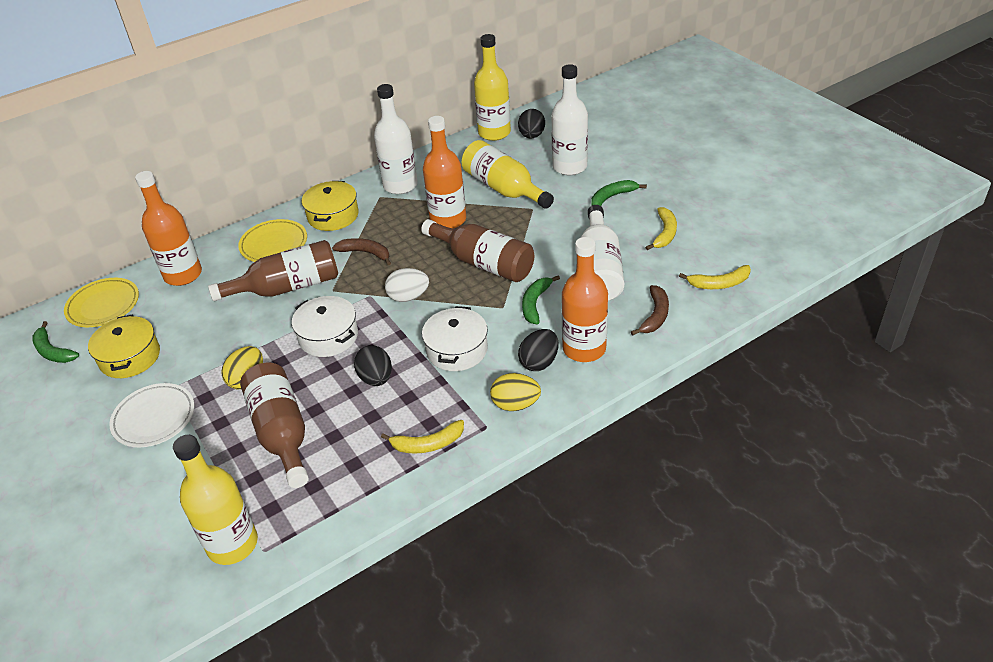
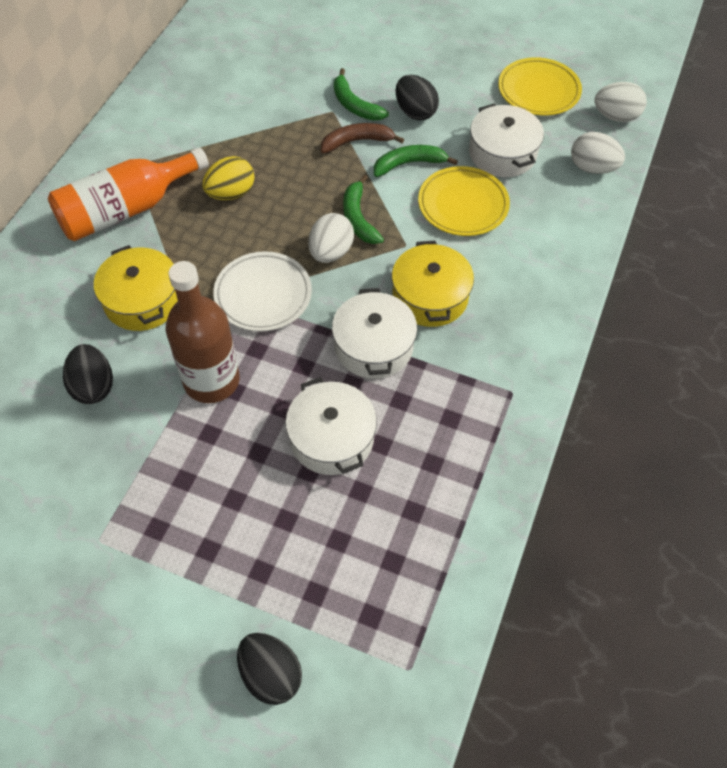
brown banana: 2 -> 1
brown bottle: 3 -> 1
orange bottle: 3 -> 1
white bottle: 3 -> 0
white egg: 1 -> 3
white pot: 2 -> 3
yellow banana: 3 -> 0
yellow bottle: 3 -> 0
yellow egg: 2 -> 1

